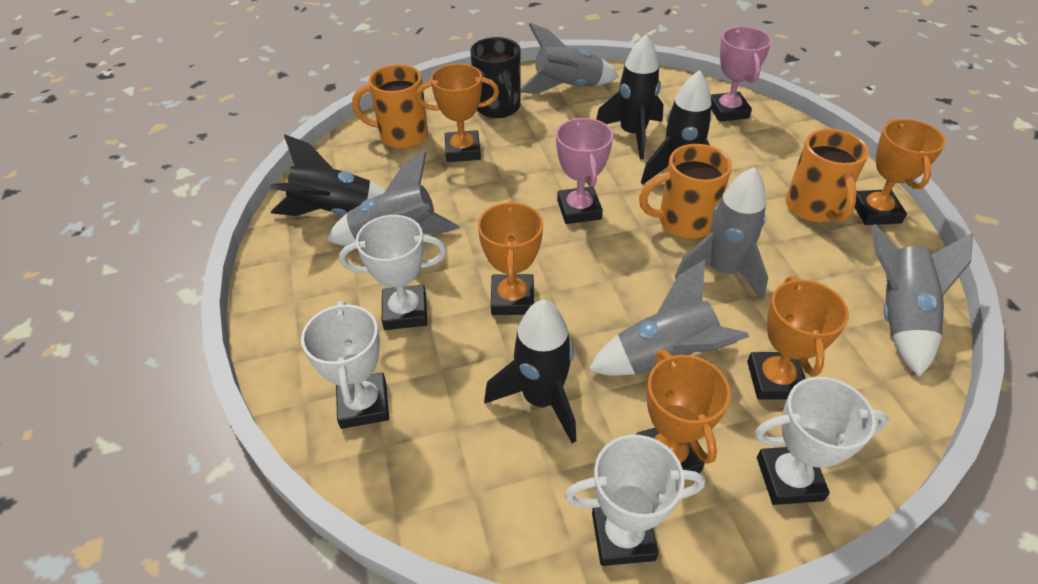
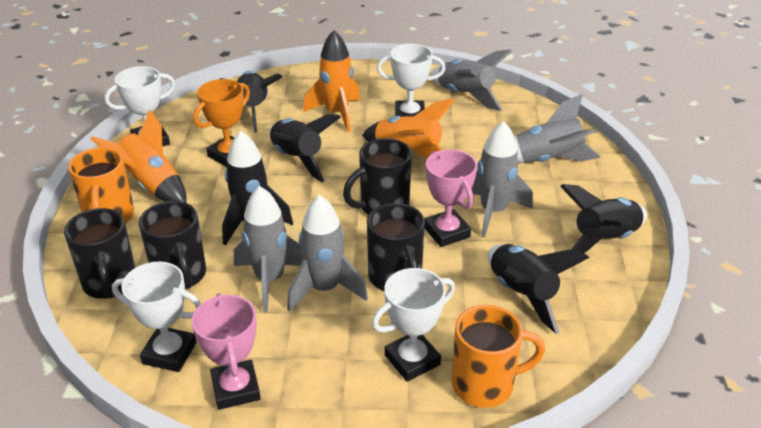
black mug: 1 -> 4
black rocket: 4 -> 5
orange mug: 3 -> 2
orange rocket: 0 -> 3
orange trophy: 5 -> 1

